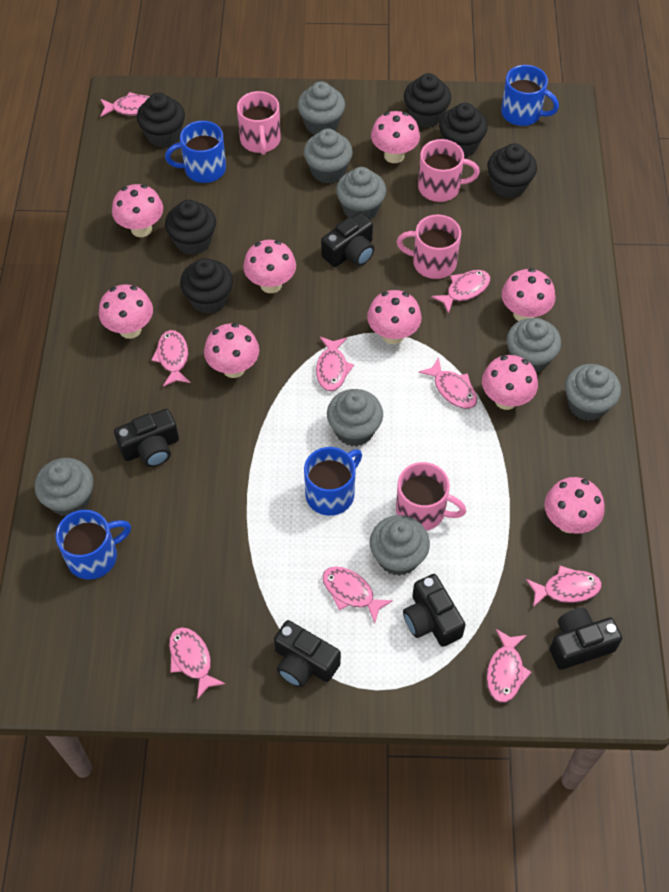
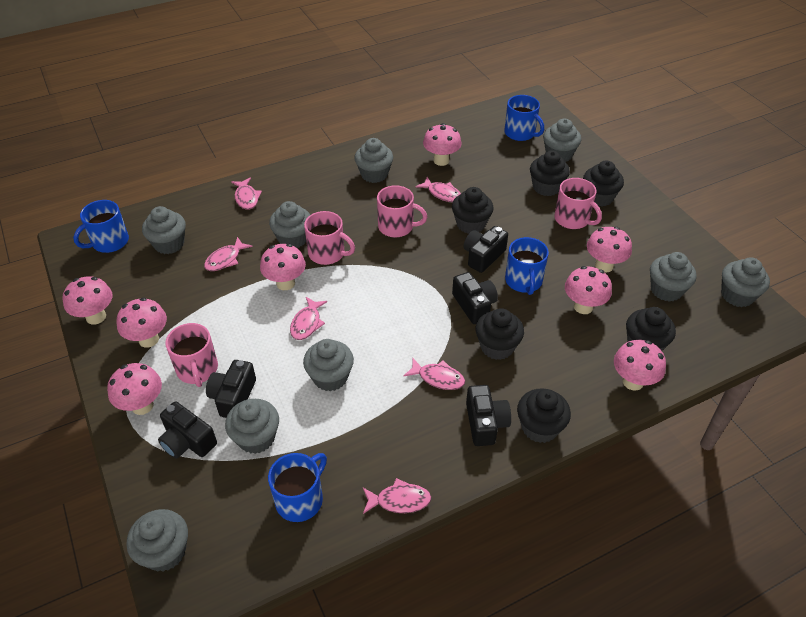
grey cupcake: 8 -> 9
pink fish: 9 -> 6
pink mushroom: 9 -> 8

